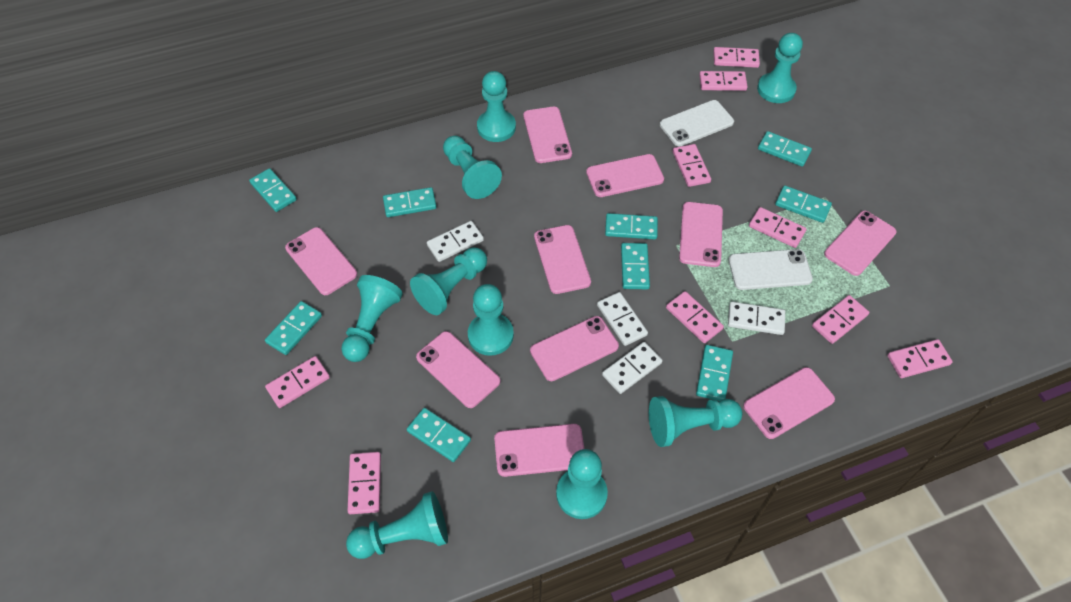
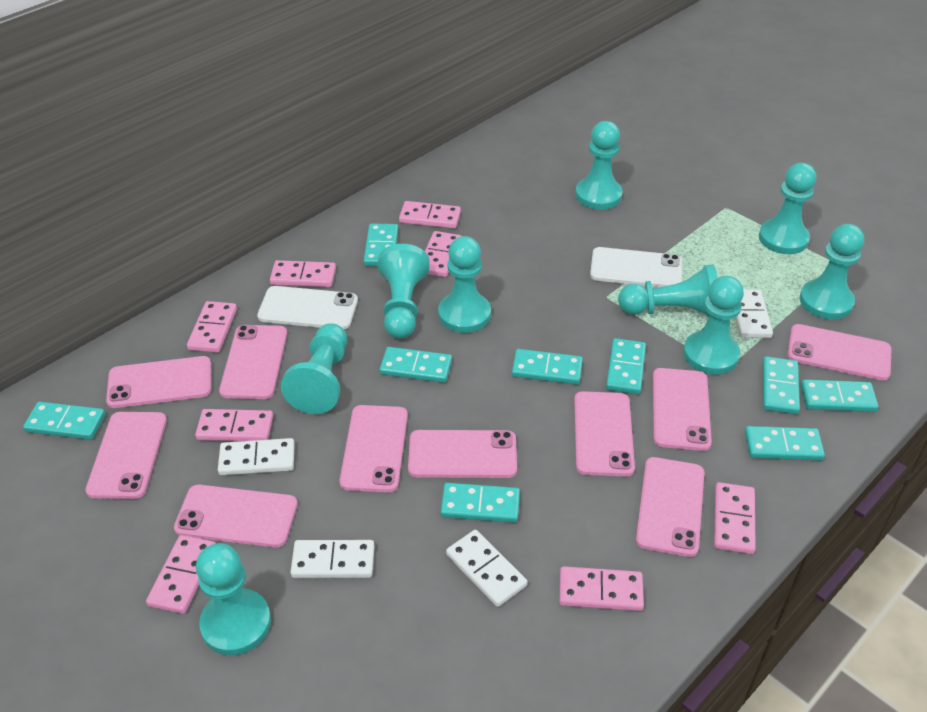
pink domino: 9 -> 8

